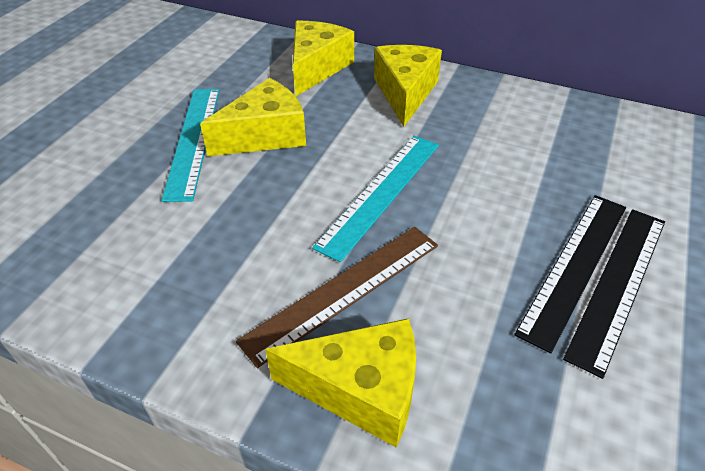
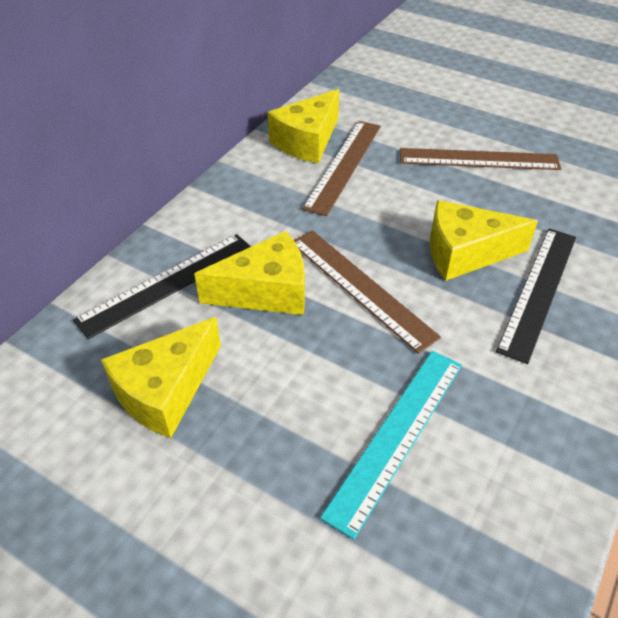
brown ruler: 1 -> 3
turquoise ruler: 2 -> 1

